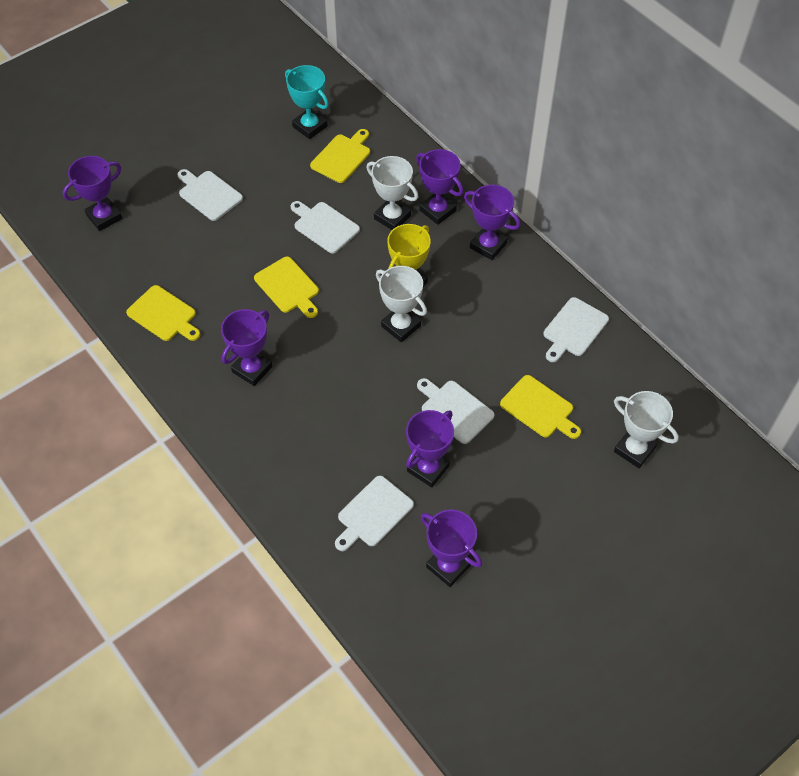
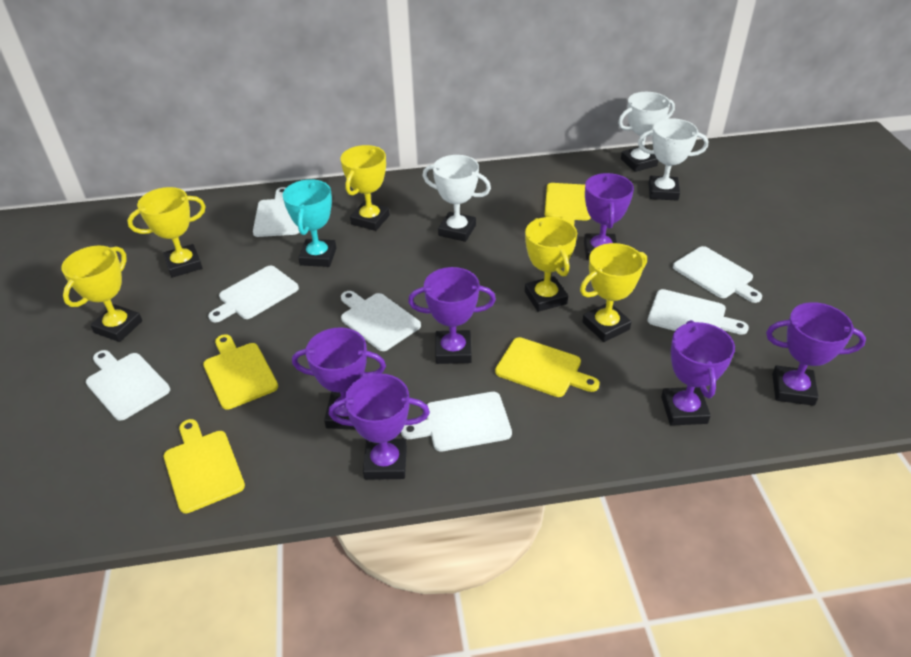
white cutting board: 5 -> 7
yellow trophy: 1 -> 5

